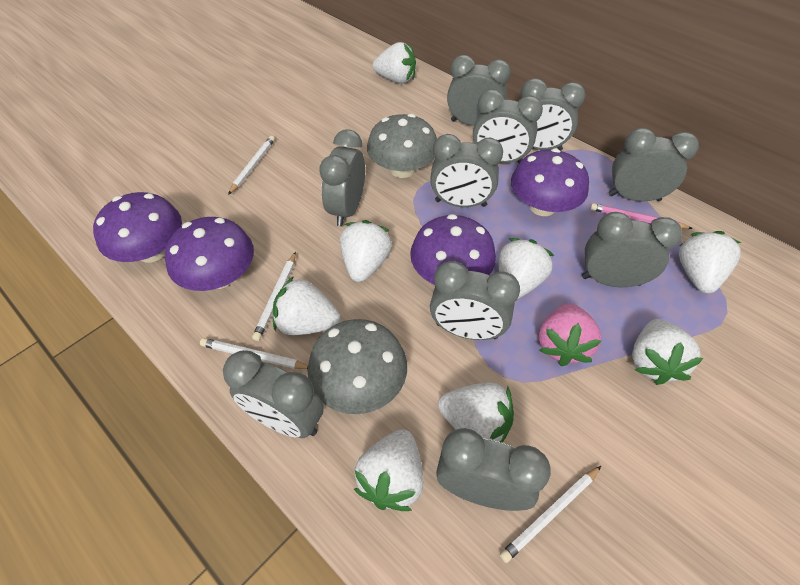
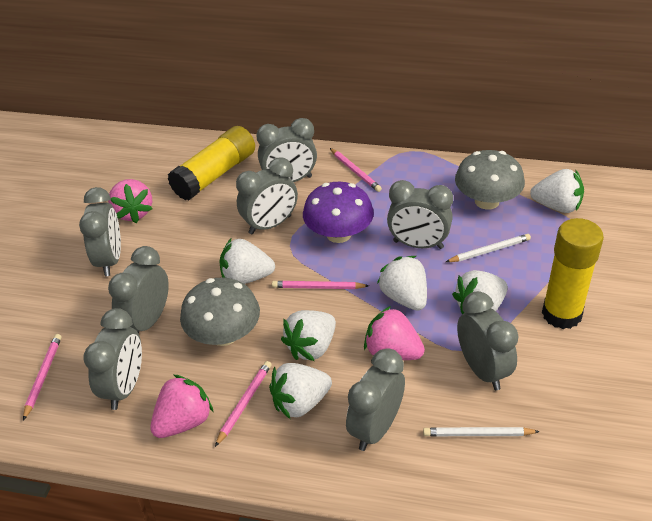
grey clock: 10 -> 8
pink pencil: 1 -> 4
pink strawberry: 1 -> 3
purple mushroom: 4 -> 1
white pencil: 4 -> 2
white strawberry: 8 -> 6
yellow glue stick: 0 -> 2

